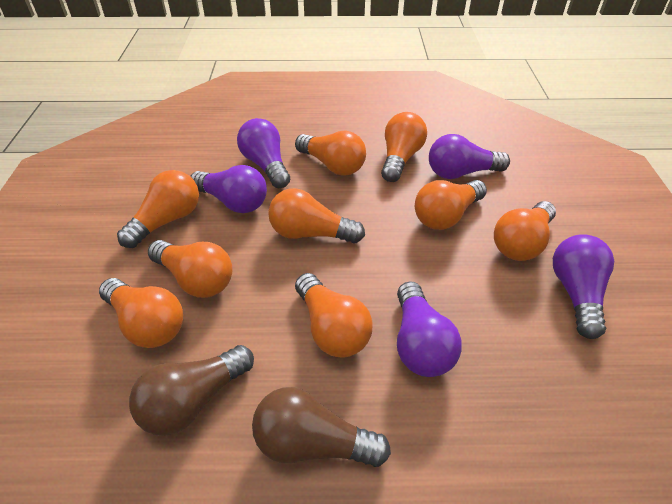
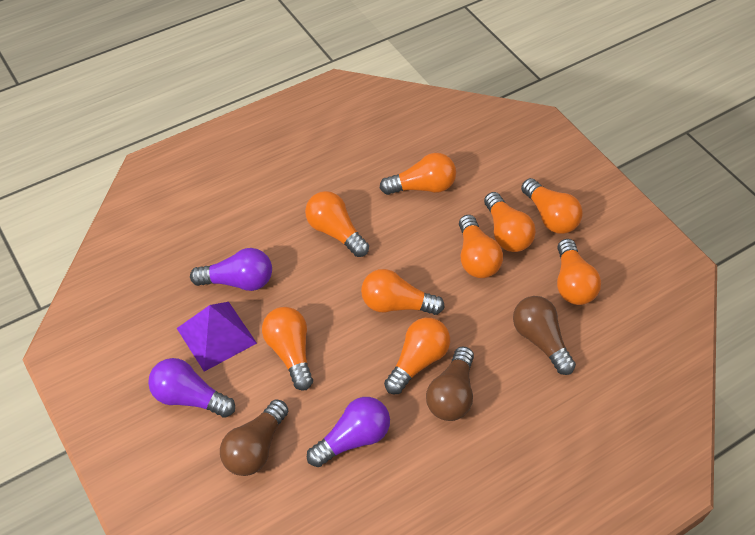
brown light bulb: 2 -> 3
purple light bulb: 5 -> 3
purple pyramid: 0 -> 1

